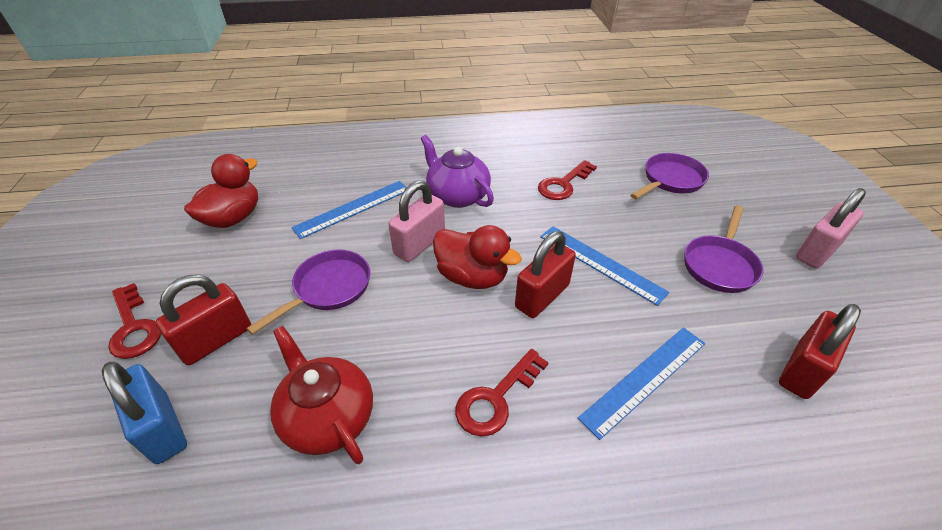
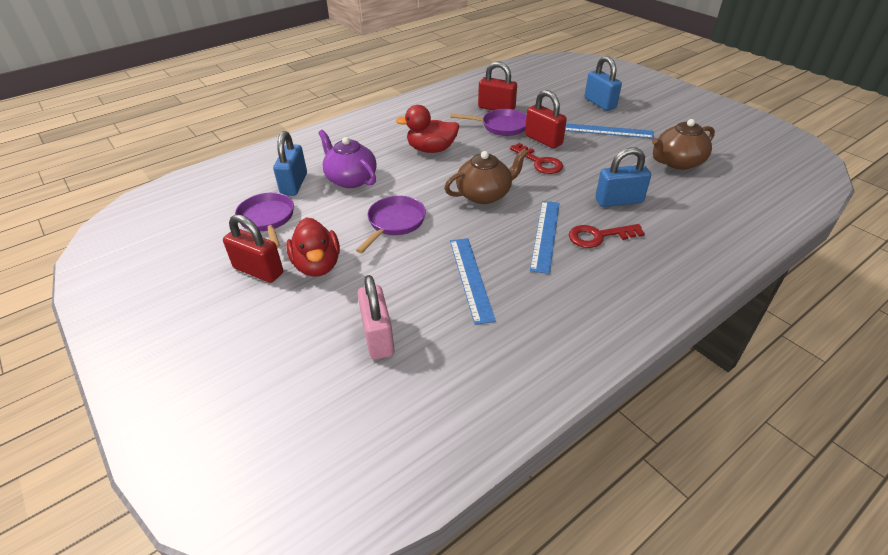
blue padlock: 1 -> 3
brown teapot: 0 -> 2
pink padlock: 2 -> 1
red key: 3 -> 2
red teapot: 1 -> 0

